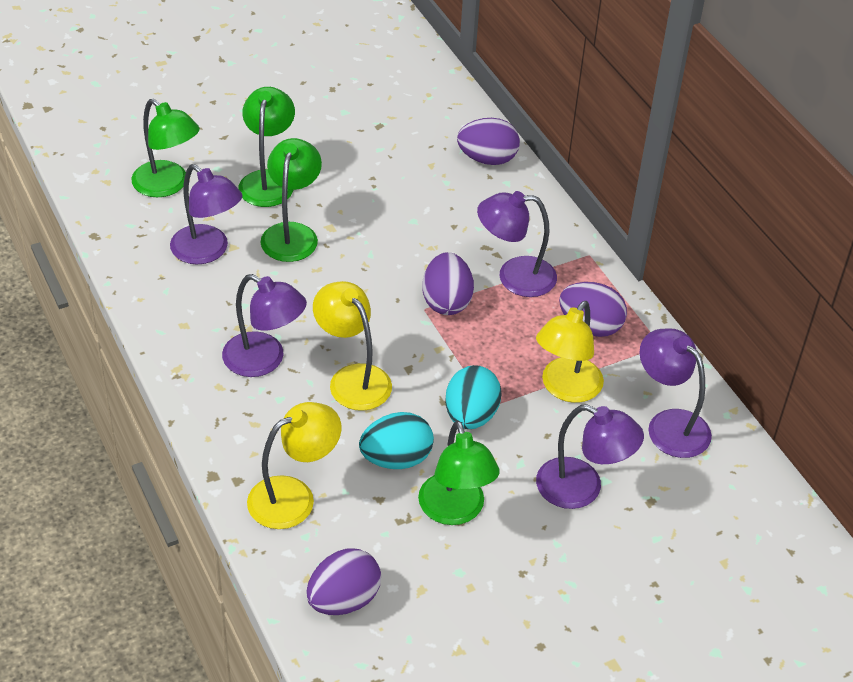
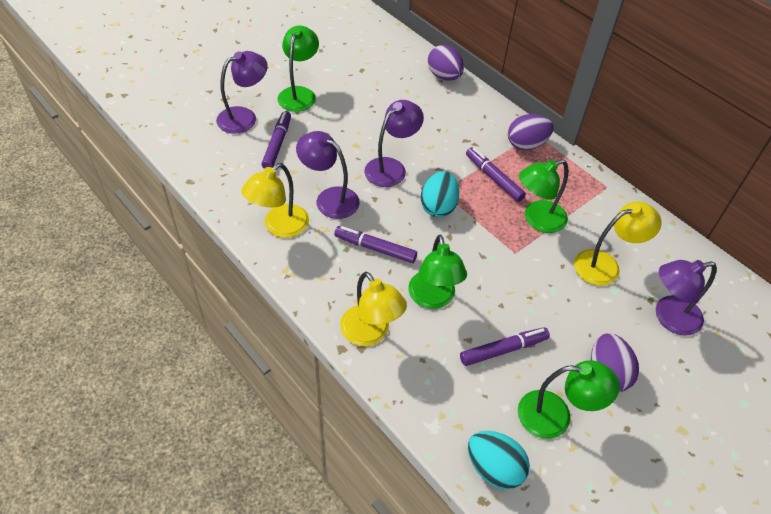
purple egg: 4 -> 3
purple lamp: 5 -> 4
purple marker: 0 -> 4

